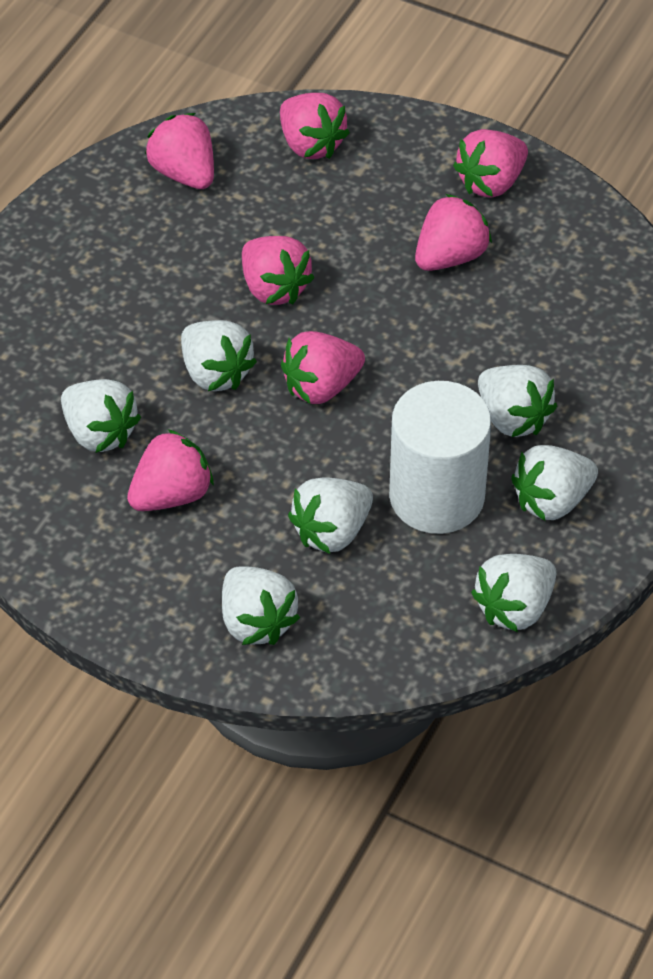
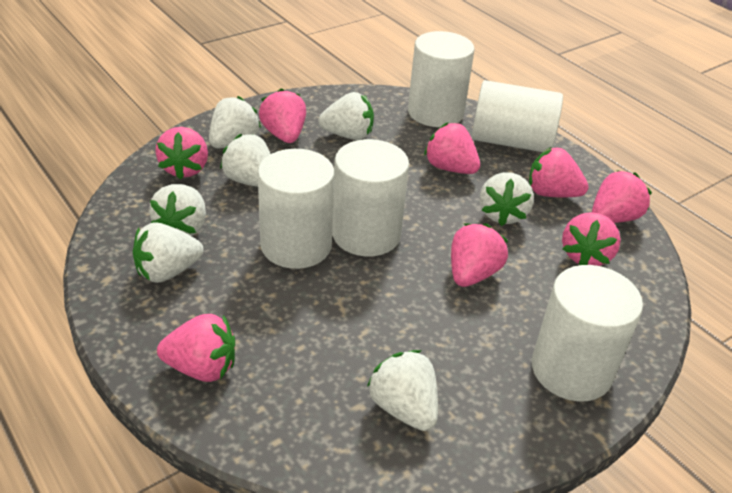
pink strawberry: 7 -> 8
white cylinder: 1 -> 5

